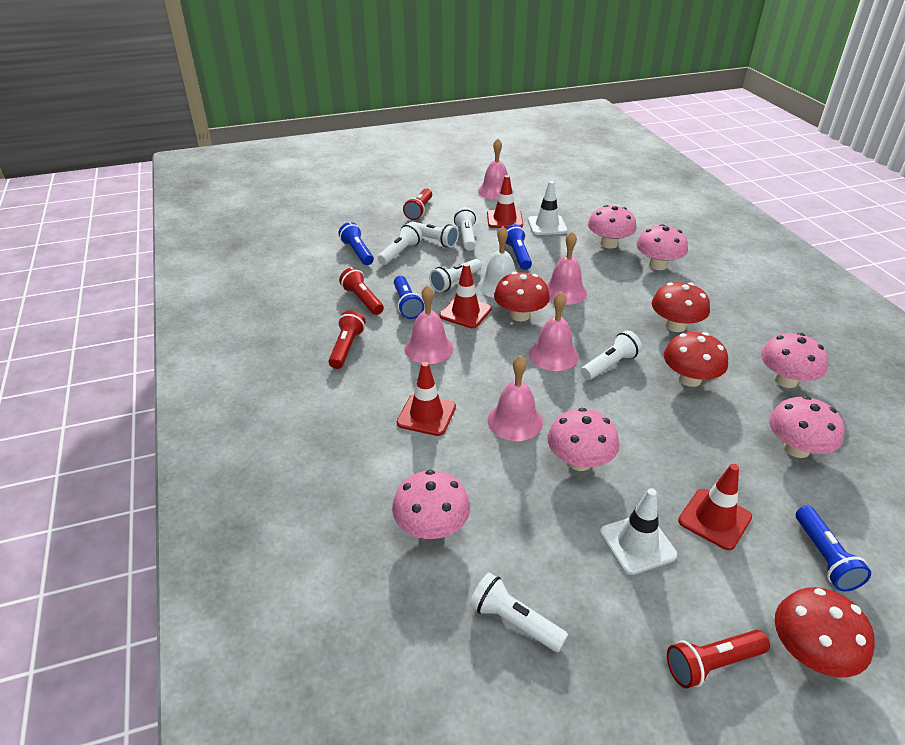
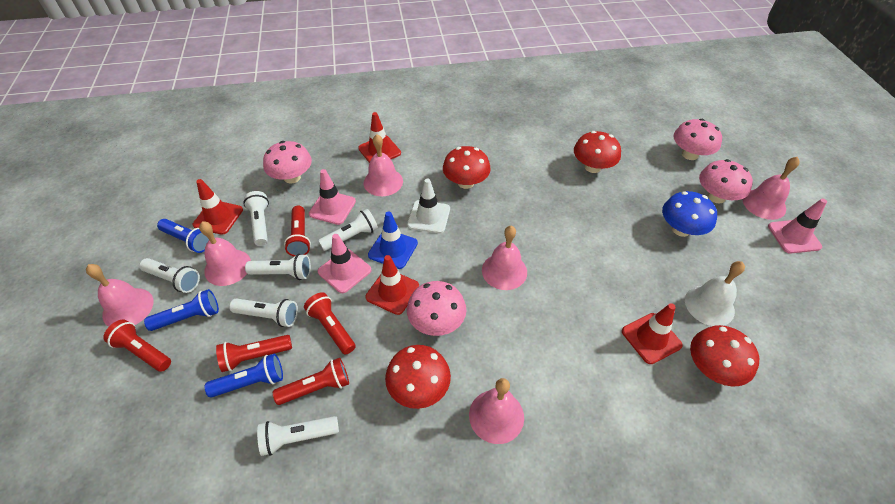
blue flashlight: 4 -> 3
blue mushroom: 0 -> 1
blue traffic cone: 0 -> 1
pink bell: 5 -> 6
pink mushroom: 6 -> 4
pink traffic cone: 0 -> 3
red flashlight: 4 -> 5
white traffic cone: 2 -> 1

